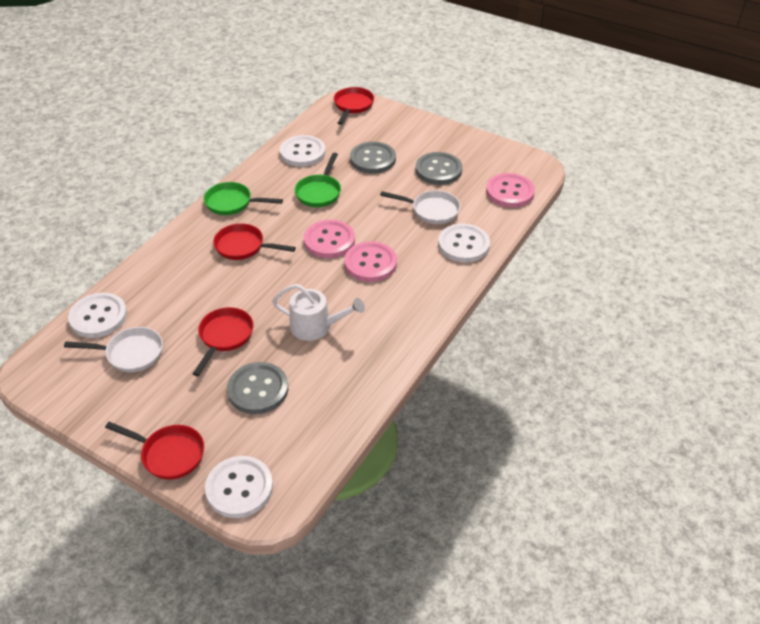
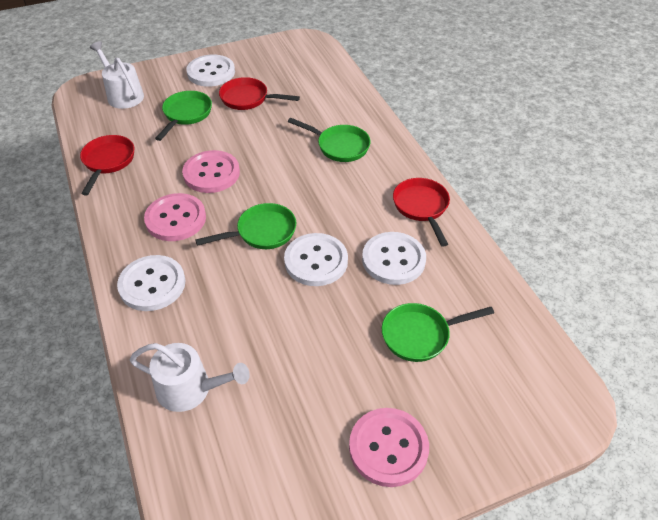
green pan: 2 -> 4
grey button: 3 -> 0
red pan: 4 -> 3
white pan: 2 -> 0
white watering can: 1 -> 2

